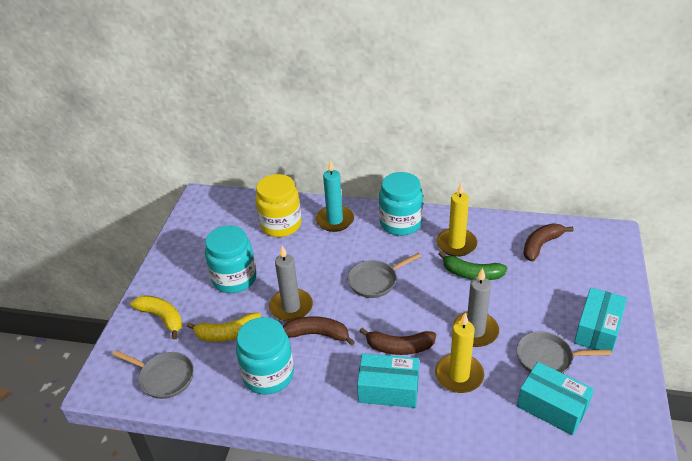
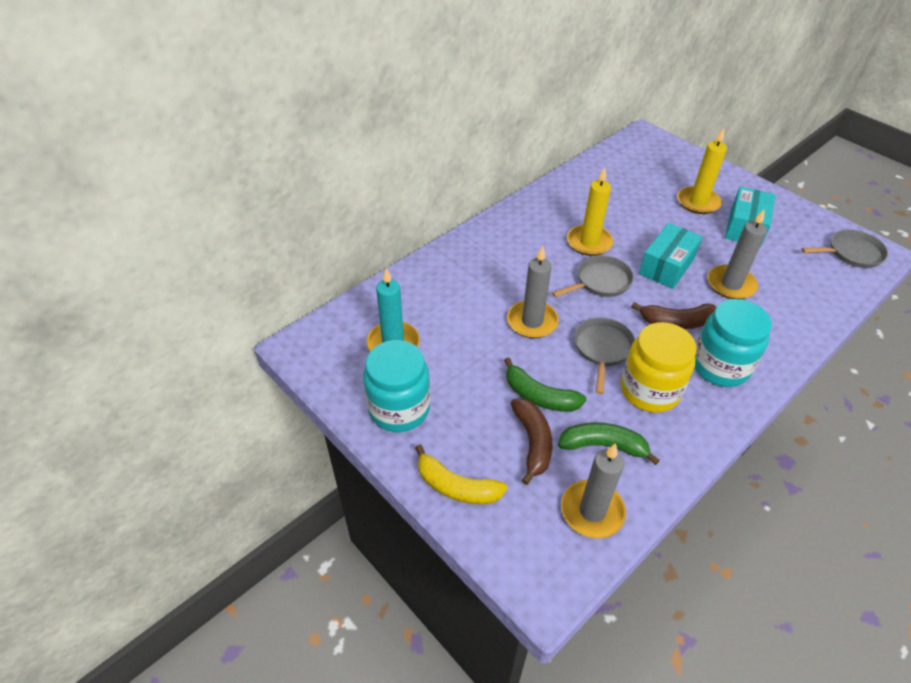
brown banana: 3 -> 2
green banana: 1 -> 2
grey candle: 2 -> 3
turquoise box: 3 -> 2
turquoise jar: 3 -> 2
yellow banana: 2 -> 1

